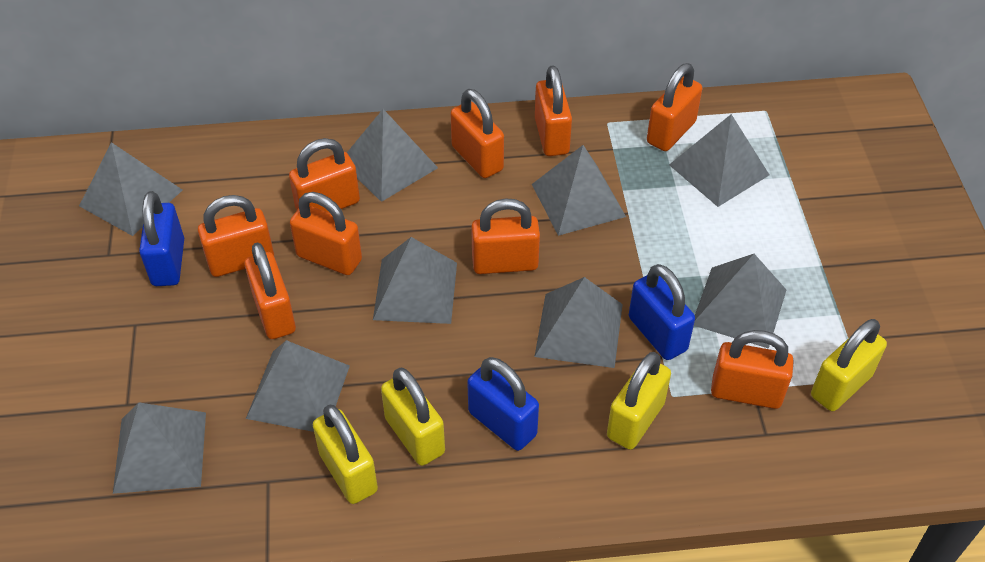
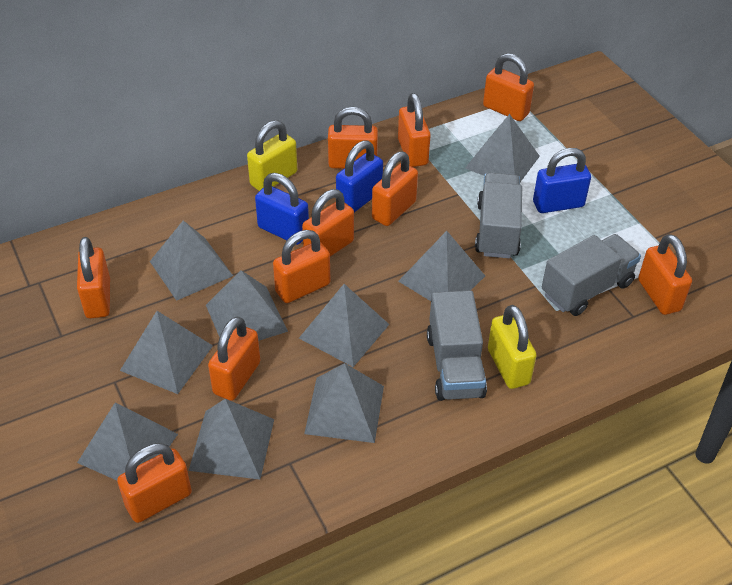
grey truck: 0 -> 3
orange padlock: 9 -> 10
yellow padlock: 4 -> 2

